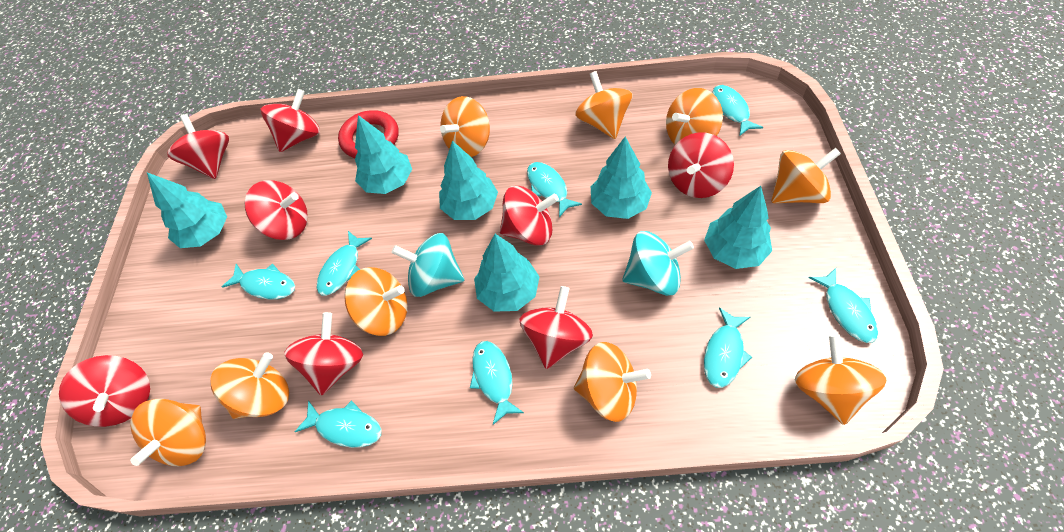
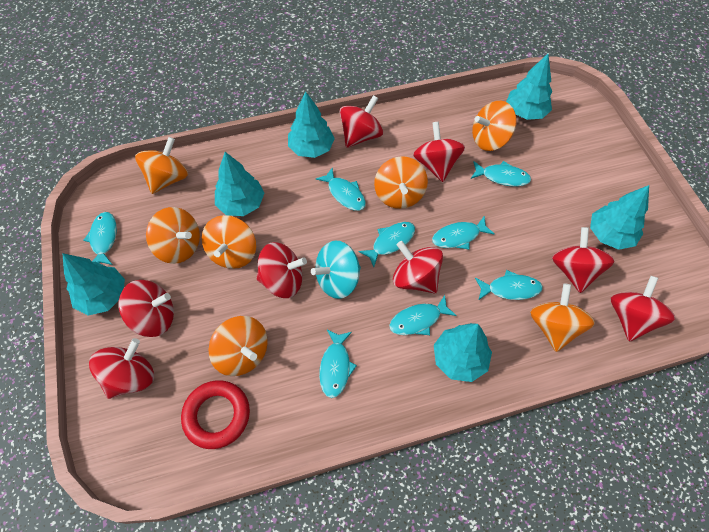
orange spinning top: 9 -> 7
turquoise spinning top: 2 -> 1

